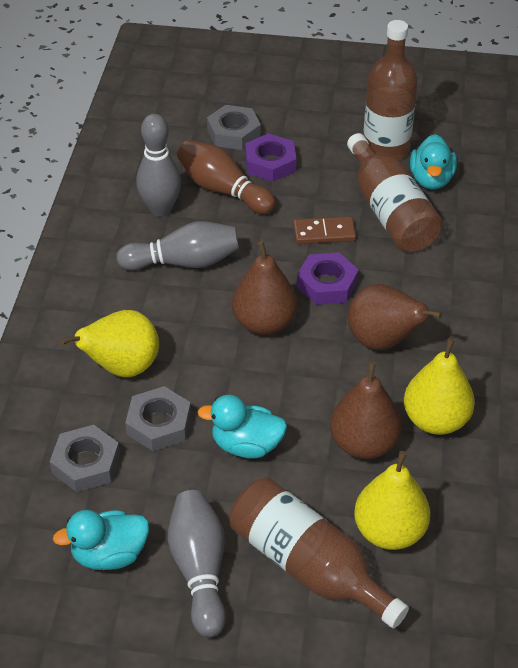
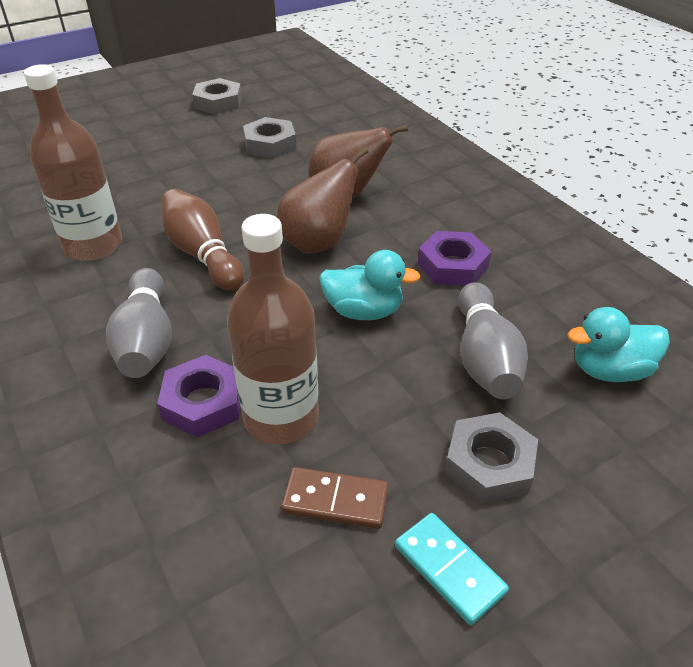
brown bottle: 3 -> 2
brown pear: 3 -> 2
grey bowling pin: 3 -> 2
turquoise domino: 0 -> 1
turquoise duck: 3 -> 2
yellow pear: 3 -> 0

